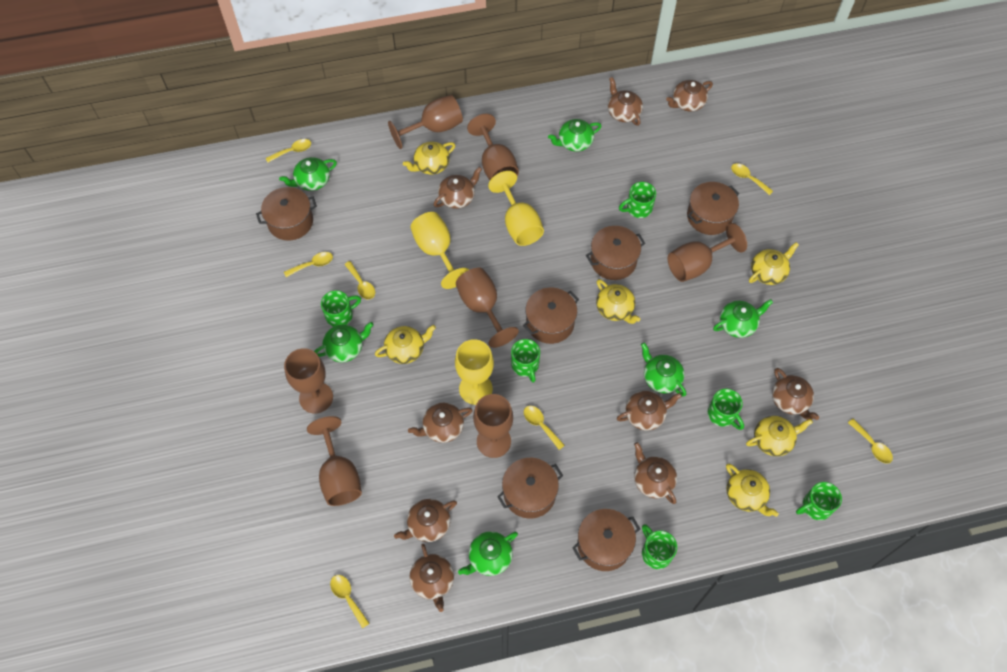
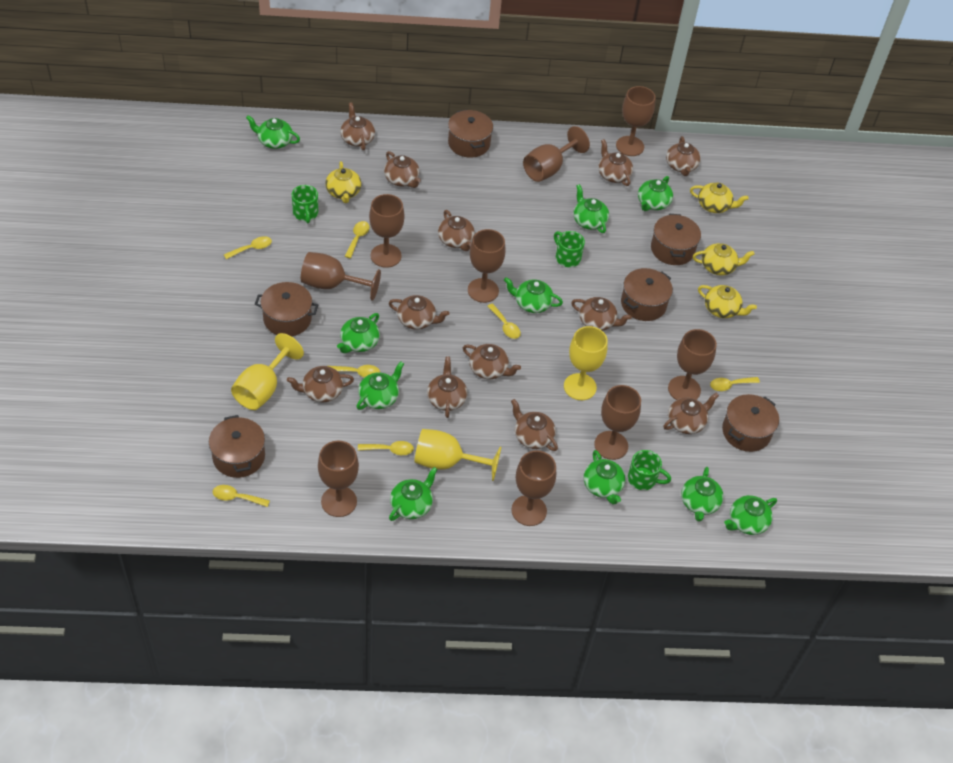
brown goblet: 7 -> 9
brown teapot: 9 -> 12
green mug: 6 -> 3
green teapot: 6 -> 10
yellow teapot: 6 -> 4

